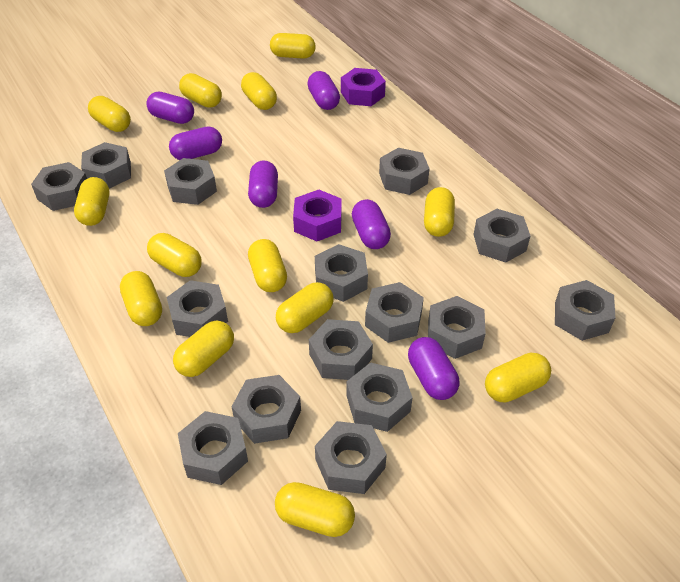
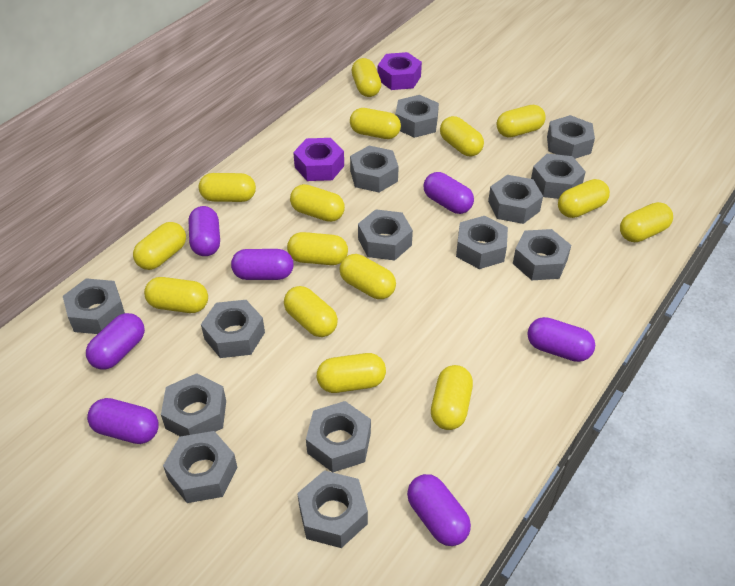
grey nut: 15 -> 14
purple capsule: 6 -> 7
yellow capsule: 13 -> 15

